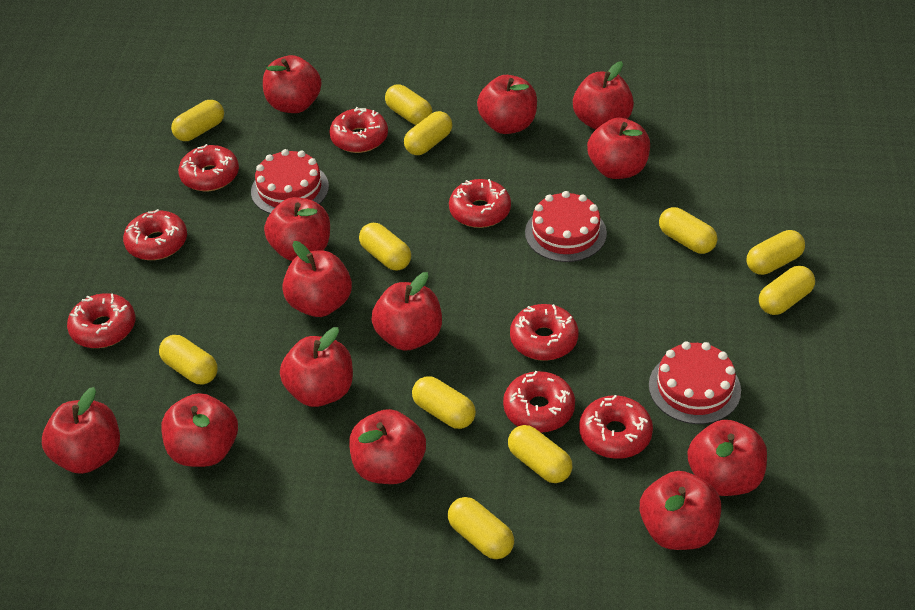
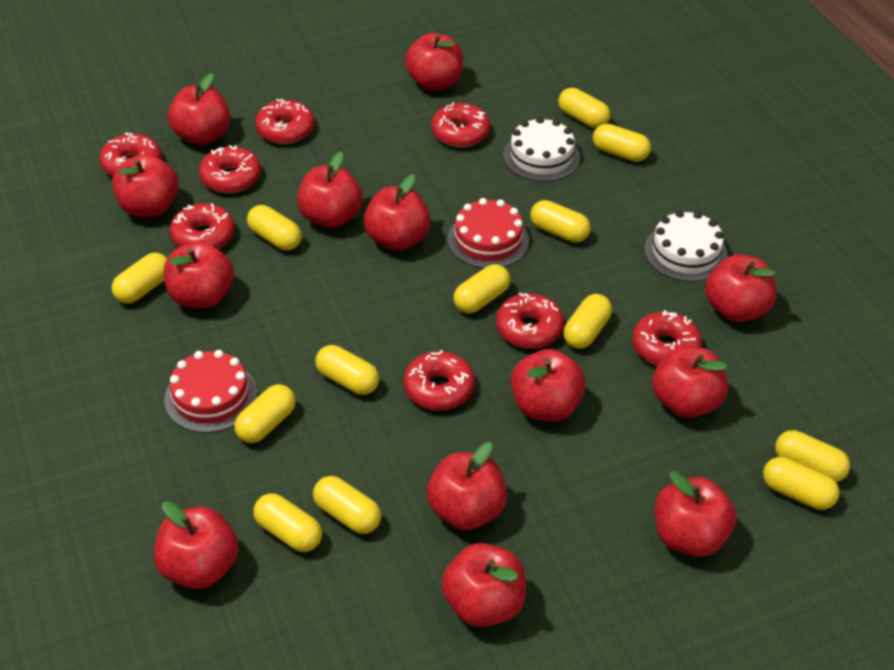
red cake: 3 -> 2
white cake: 0 -> 2
yellow capsule: 11 -> 13

